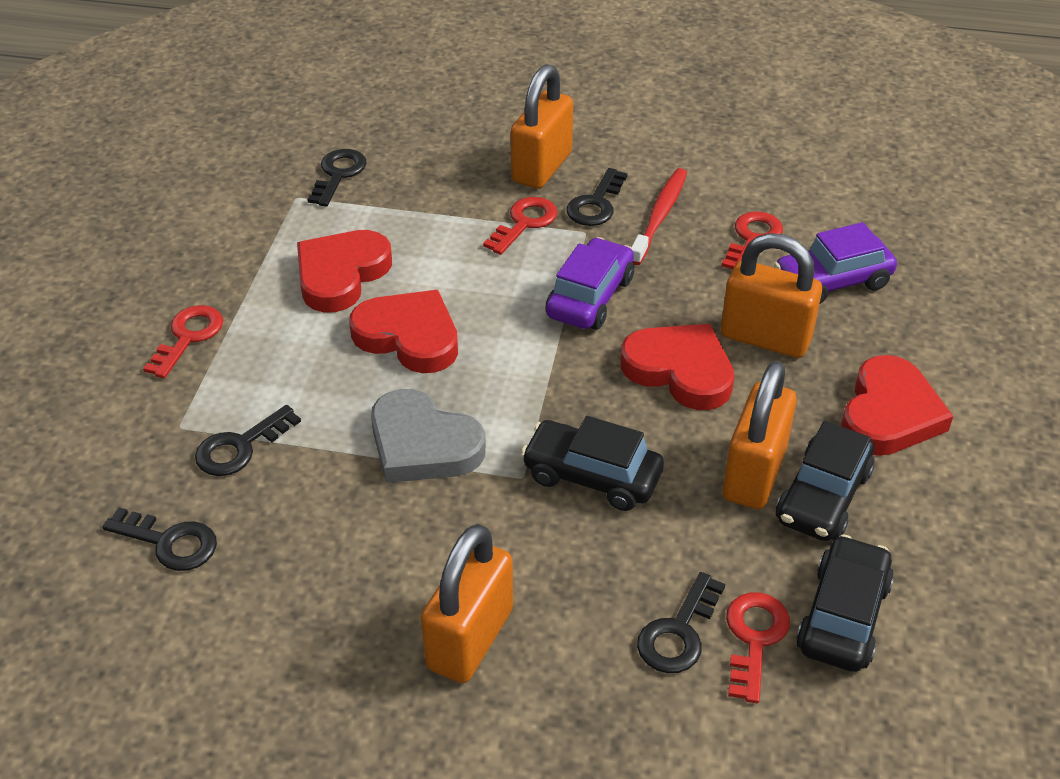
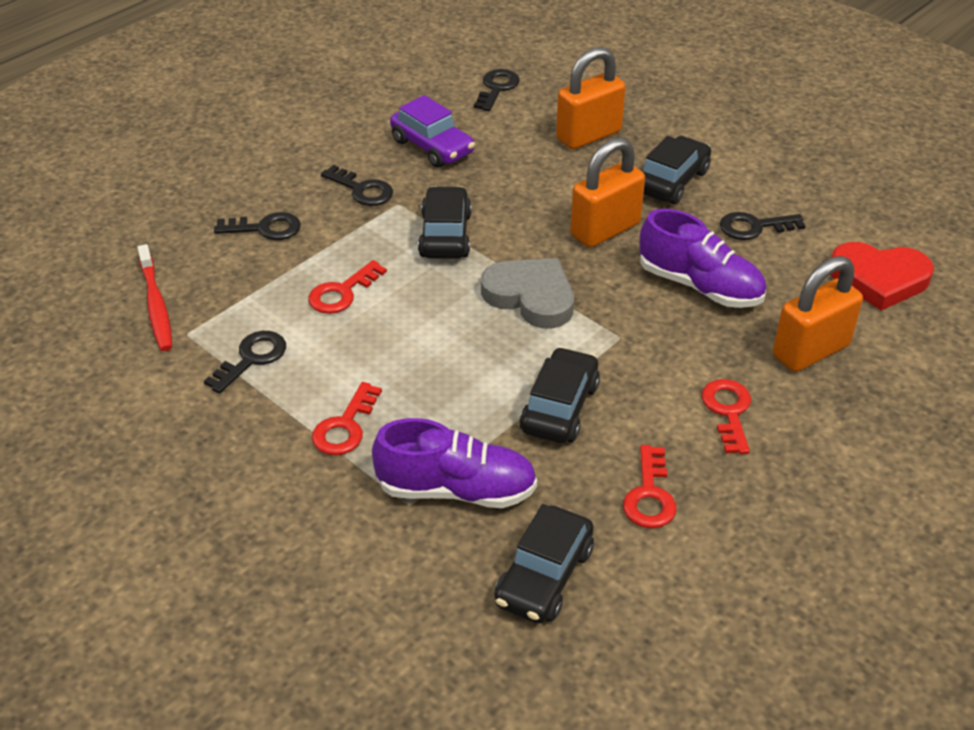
black car: 3 -> 4
orange padlock: 4 -> 3
purple car: 2 -> 1
purple shoe: 0 -> 2
red heart: 4 -> 1

